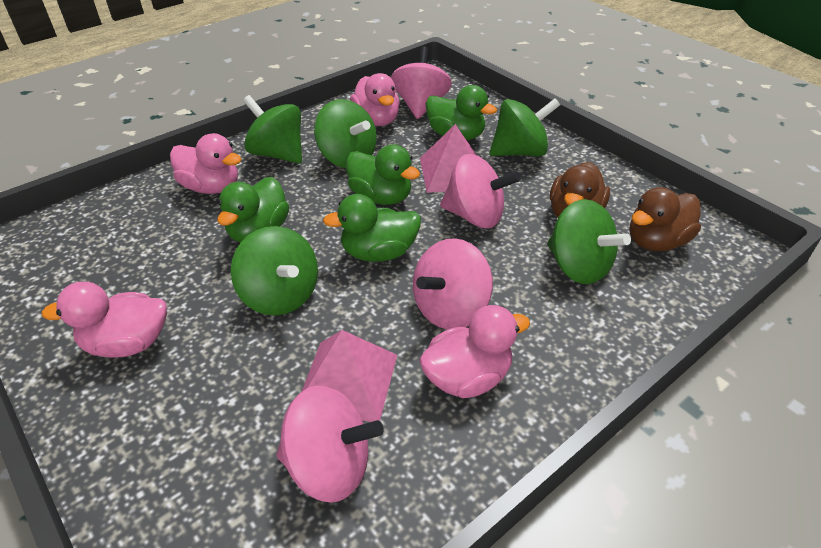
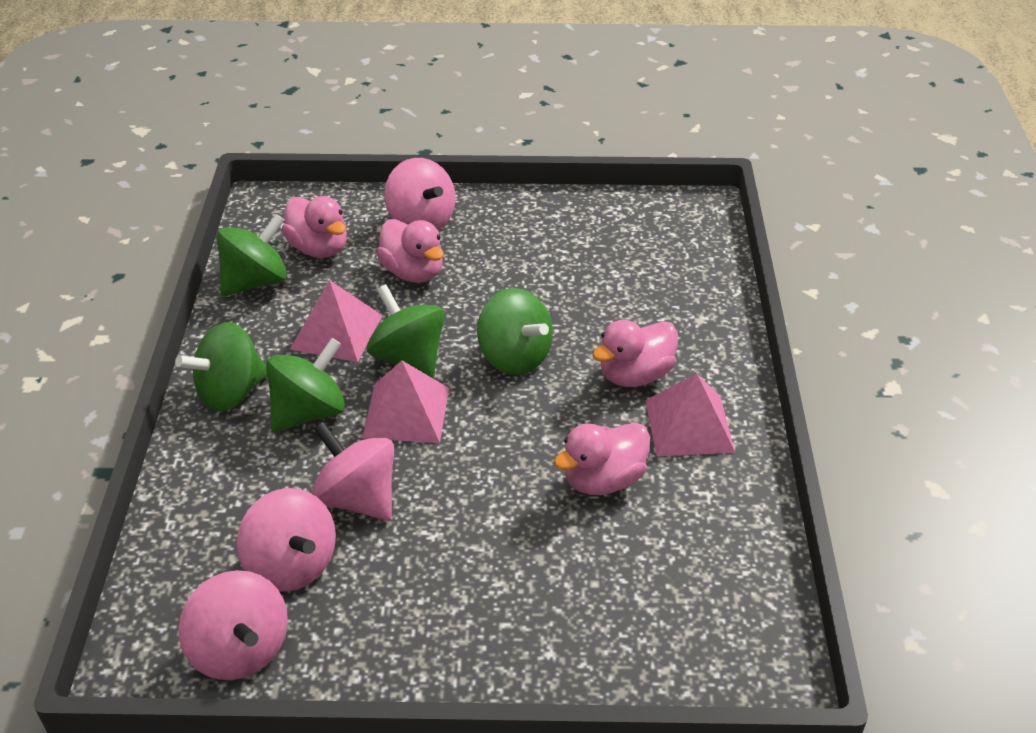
brown duck: 2 -> 0
green duck: 4 -> 0
pink pyramid: 2 -> 3

